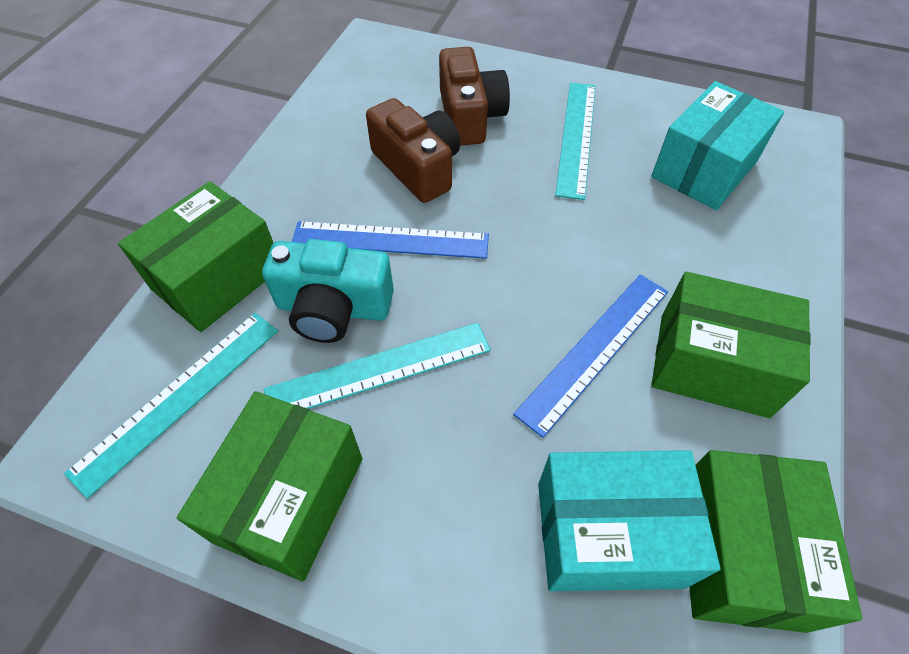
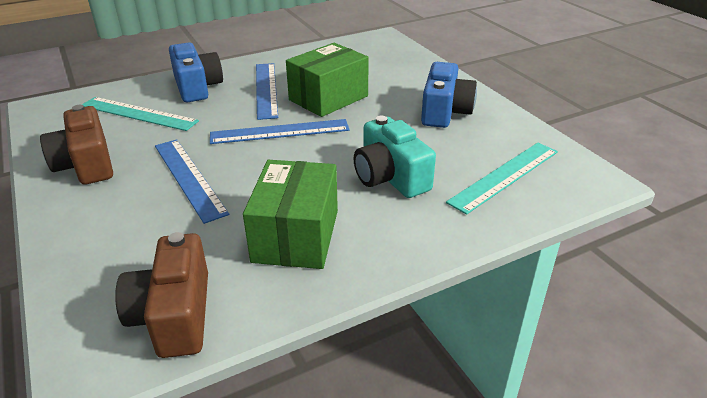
blue camera: 0 -> 2
blue ruler: 2 -> 3
green box: 4 -> 2
turquoise box: 2 -> 0
turquoise ruler: 3 -> 2

